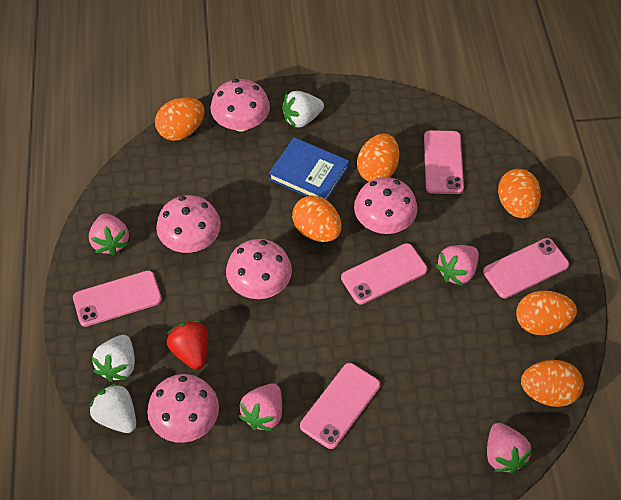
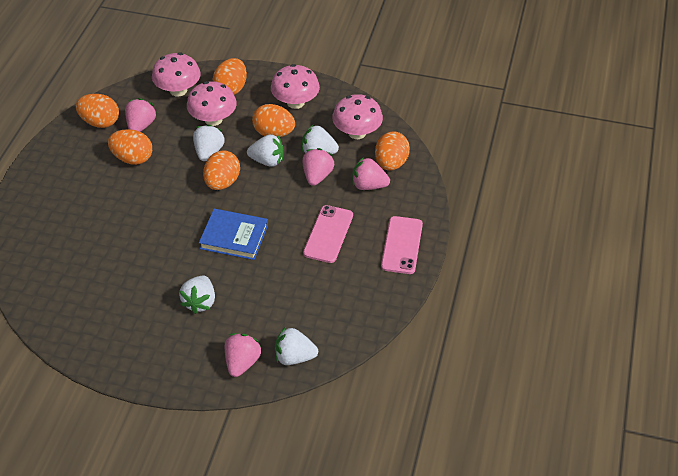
pink mushroom: 5 -> 4
pink phone: 5 -> 2
red strawberry: 1 -> 0
white strawberry: 3 -> 5

